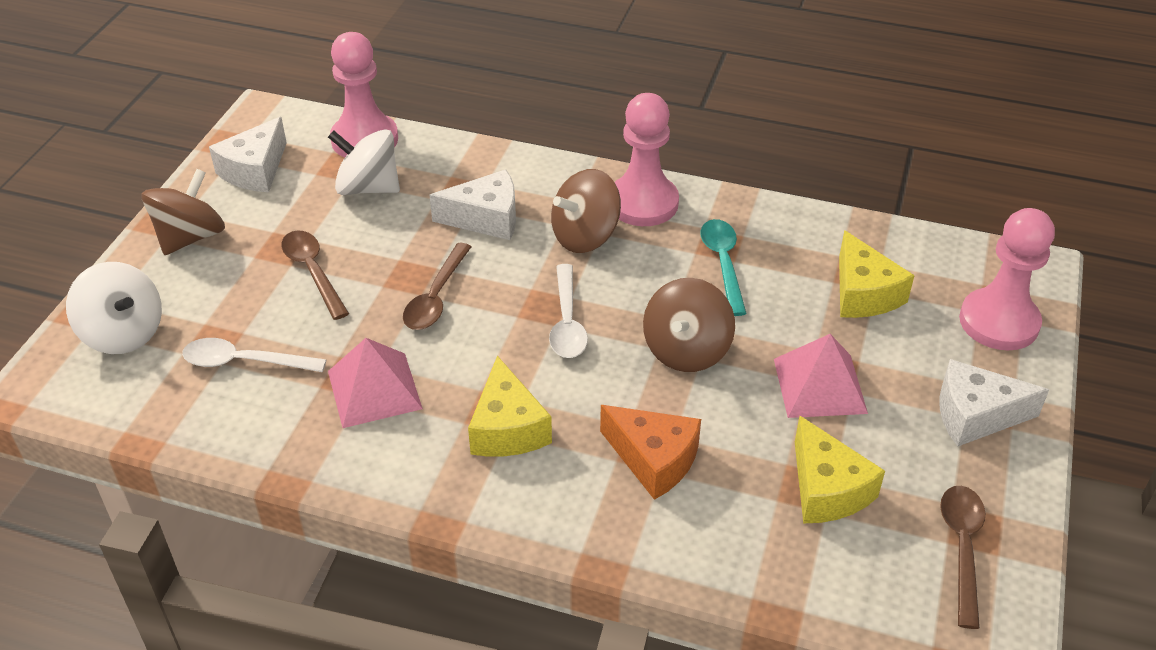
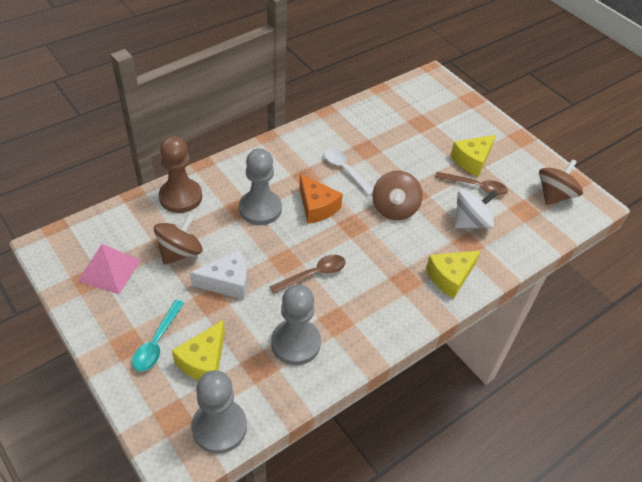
brown pawn: 0 -> 1
brown spoon: 3 -> 2
grey pawn: 0 -> 3
pink pawn: 3 -> 0
pink pyramid: 2 -> 1
white cheese: 3 -> 1
white spinning top: 2 -> 1
white spoon: 2 -> 1

